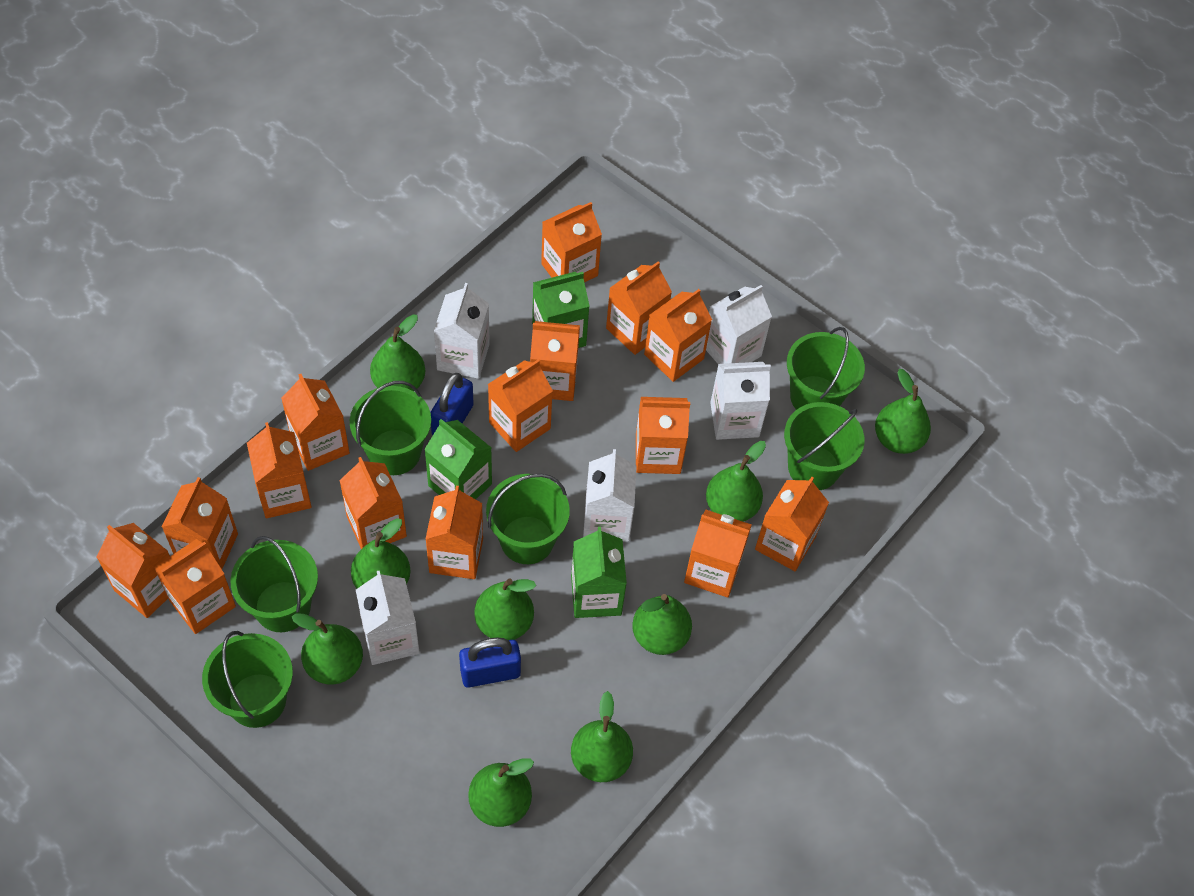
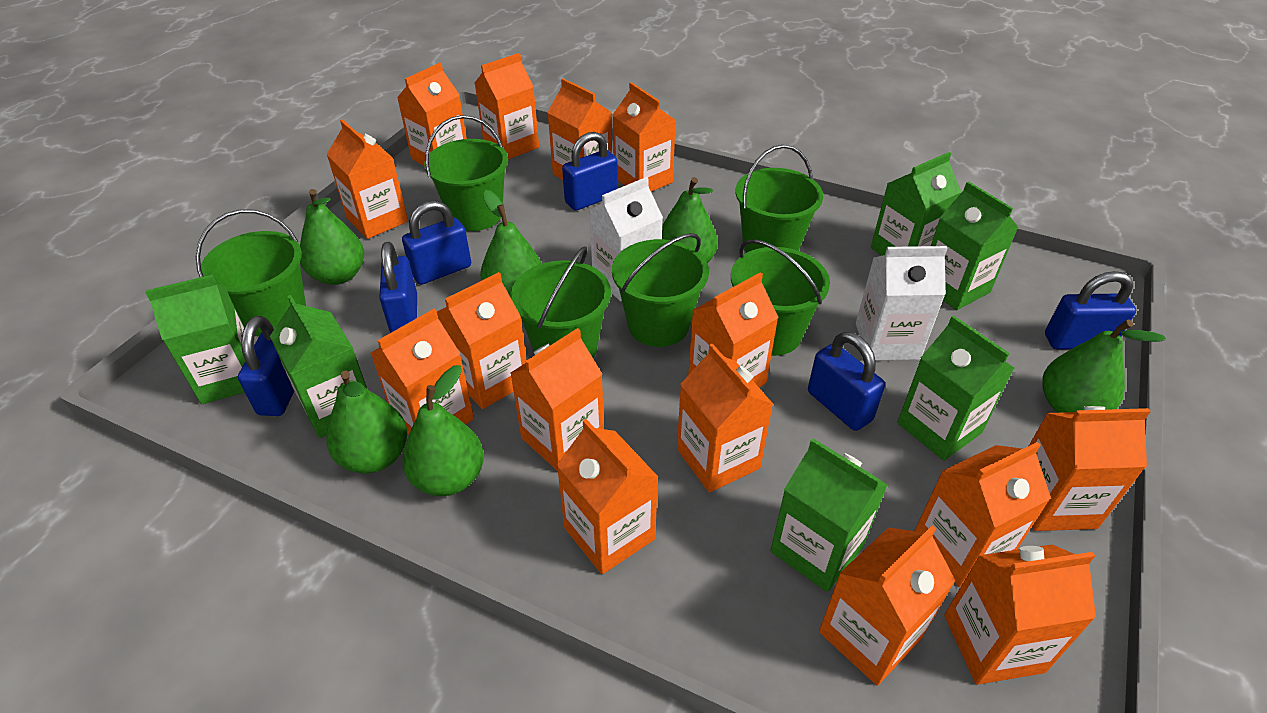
blue padlock: 2 -> 6
green carton: 3 -> 6
green pear: 9 -> 6
white carton: 5 -> 2

